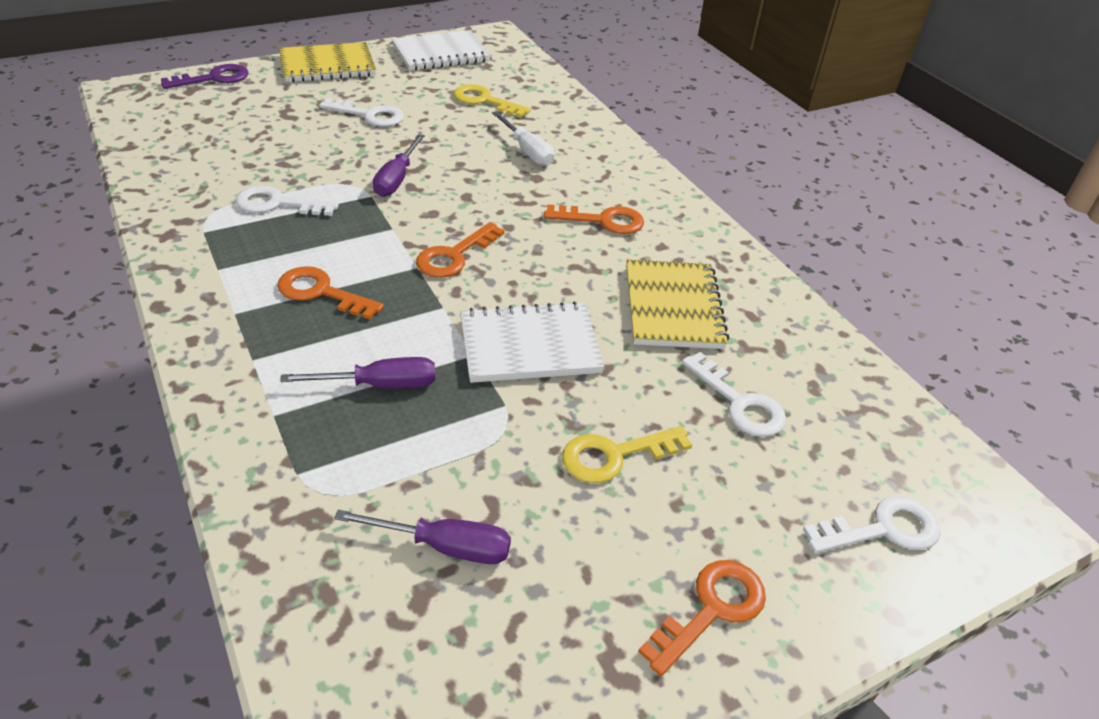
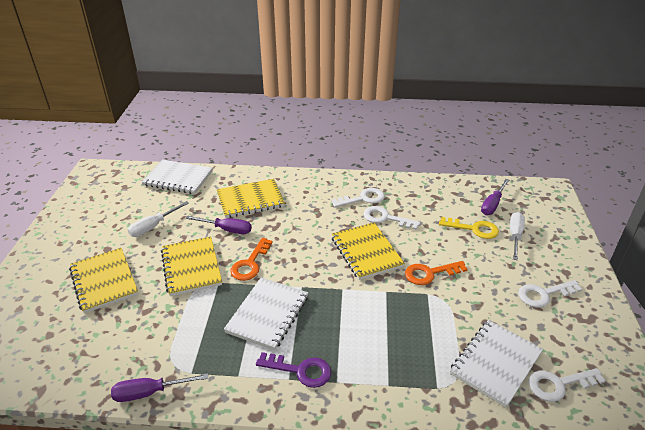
orange key: 4 -> 2
white notebook: 2 -> 3
white screwdriver: 1 -> 2
yellow key: 2 -> 1
yellow notebook: 2 -> 4

